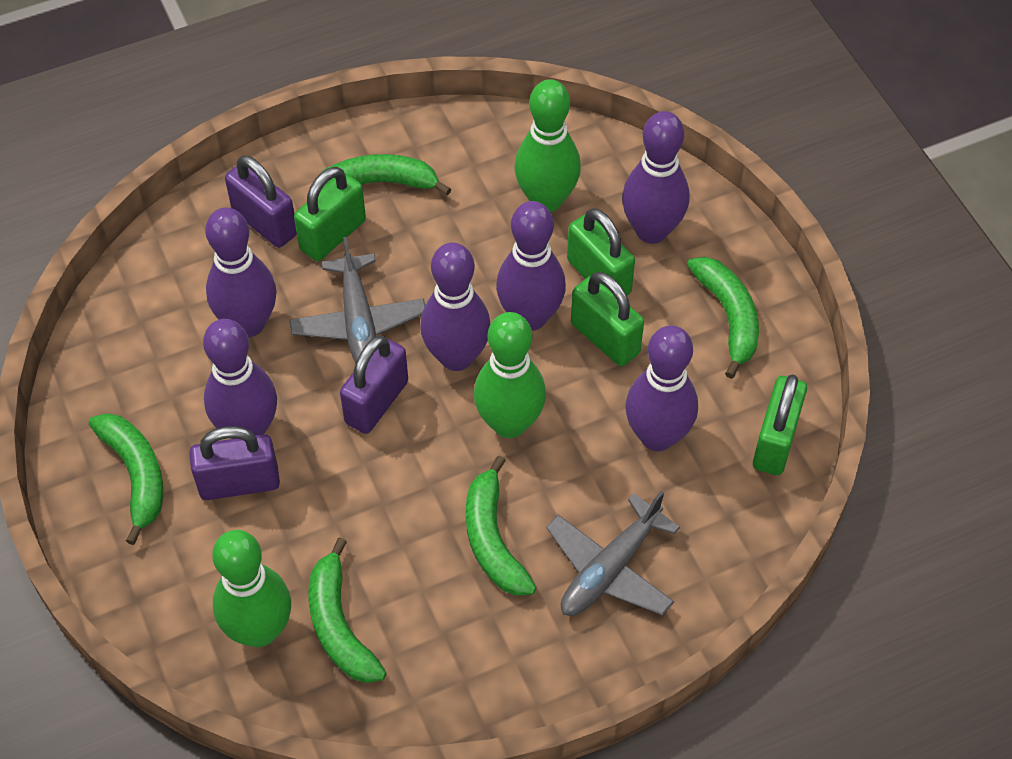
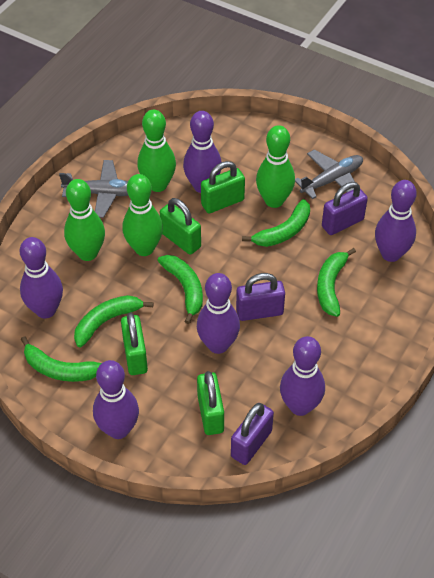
green bowling pin: 3 -> 4

